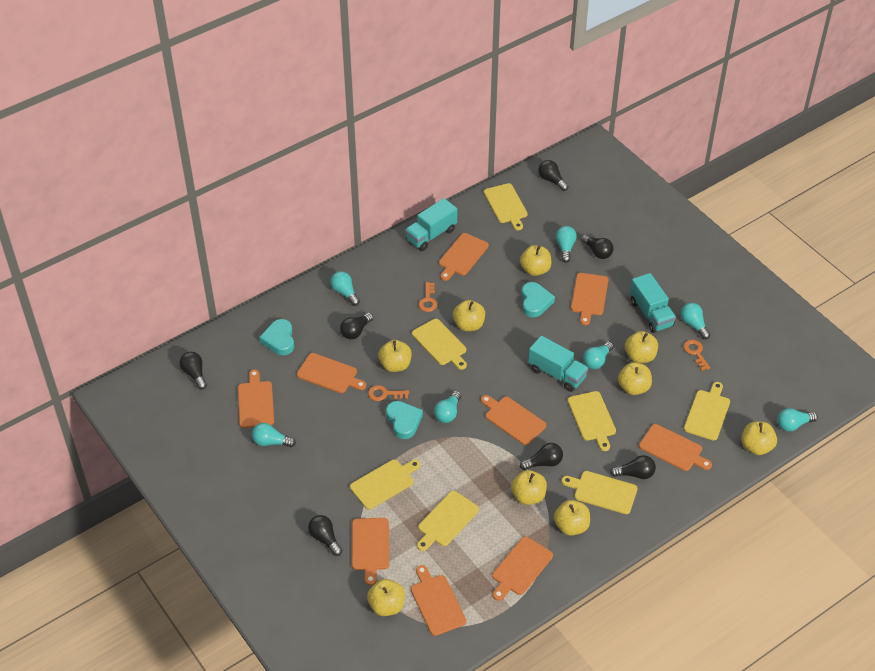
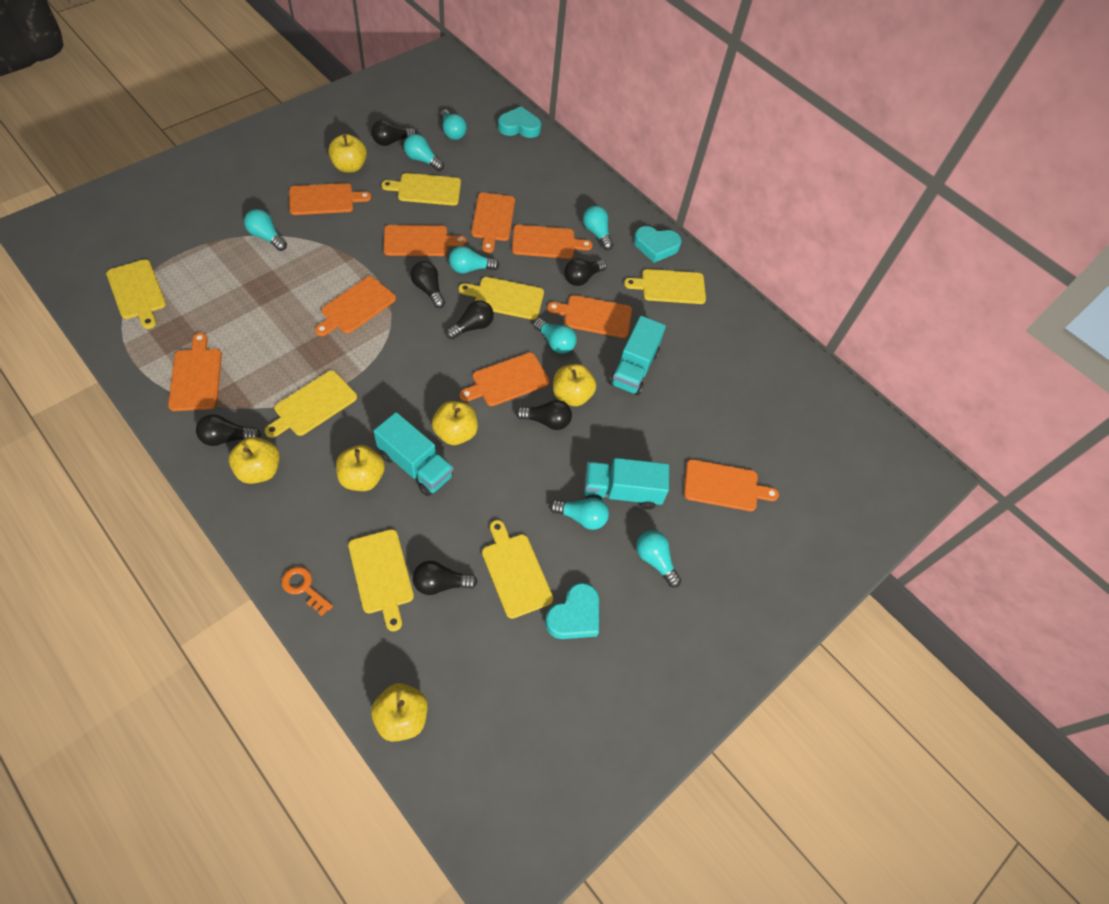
orange key: 3 -> 1
turquoise light bulb: 7 -> 8
yellow apple: 9 -> 6

